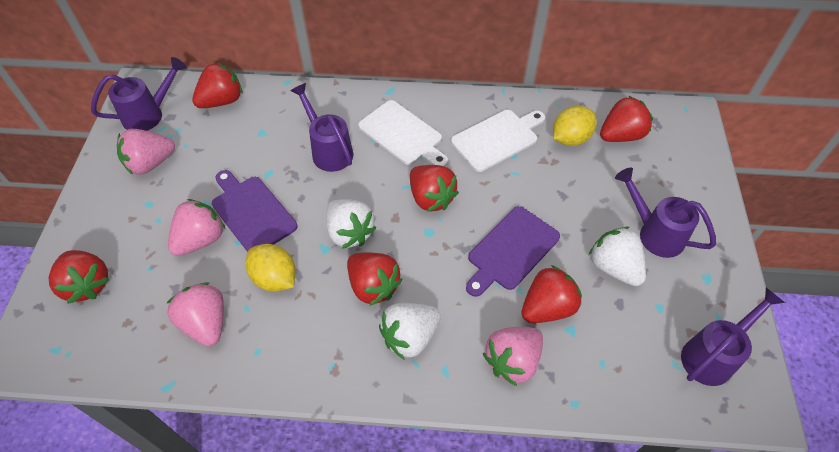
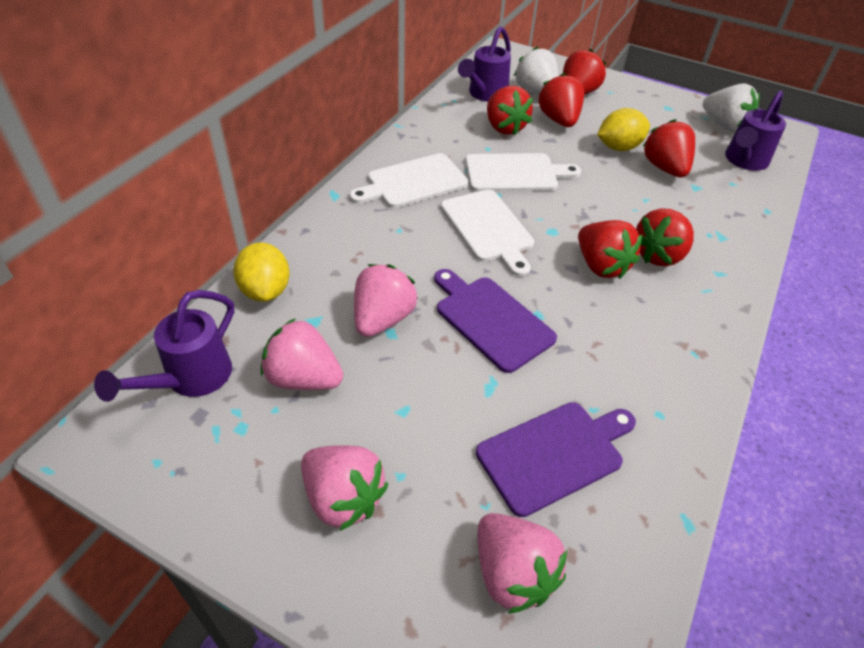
purple watering can: 4 -> 3
white cutting board: 2 -> 3
white strawberry: 3 -> 2

